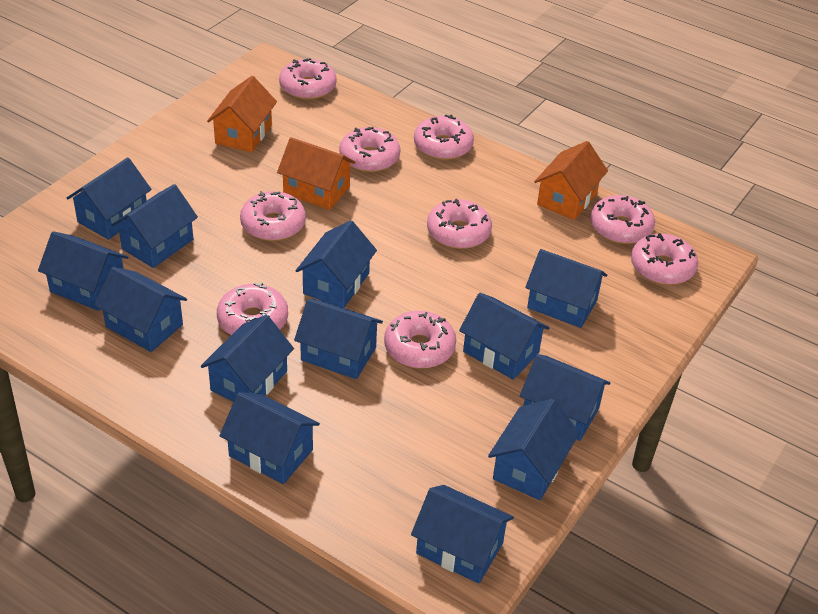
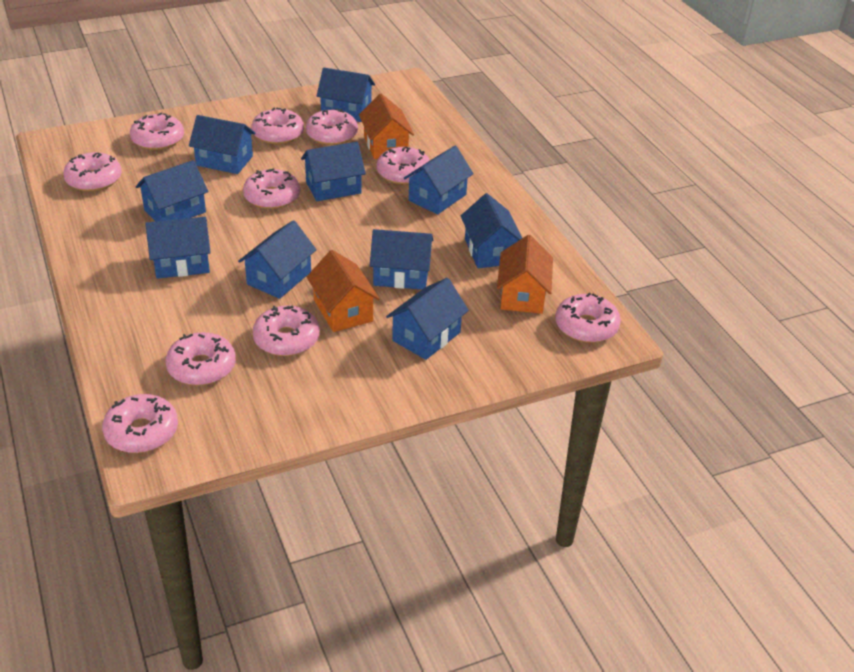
blue house: 13 -> 10
pink donut: 9 -> 10

